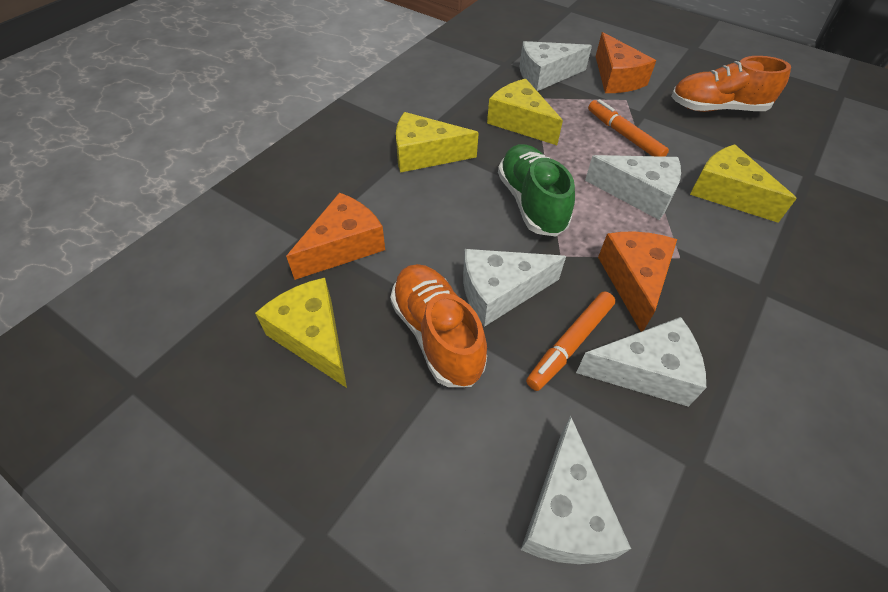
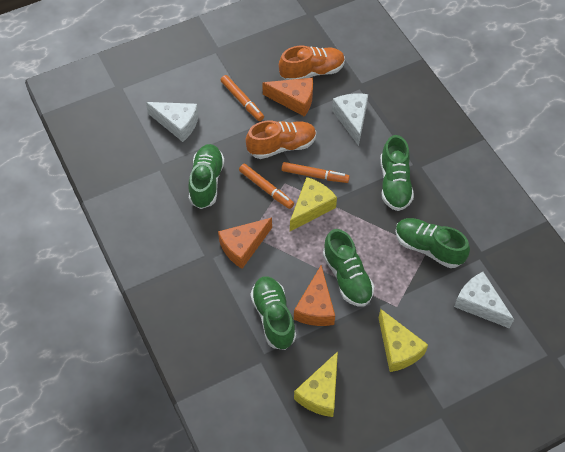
green shoe: 1 -> 5
orange marker: 2 -> 3
white cheese: 5 -> 3
yellow cheese: 4 -> 3

